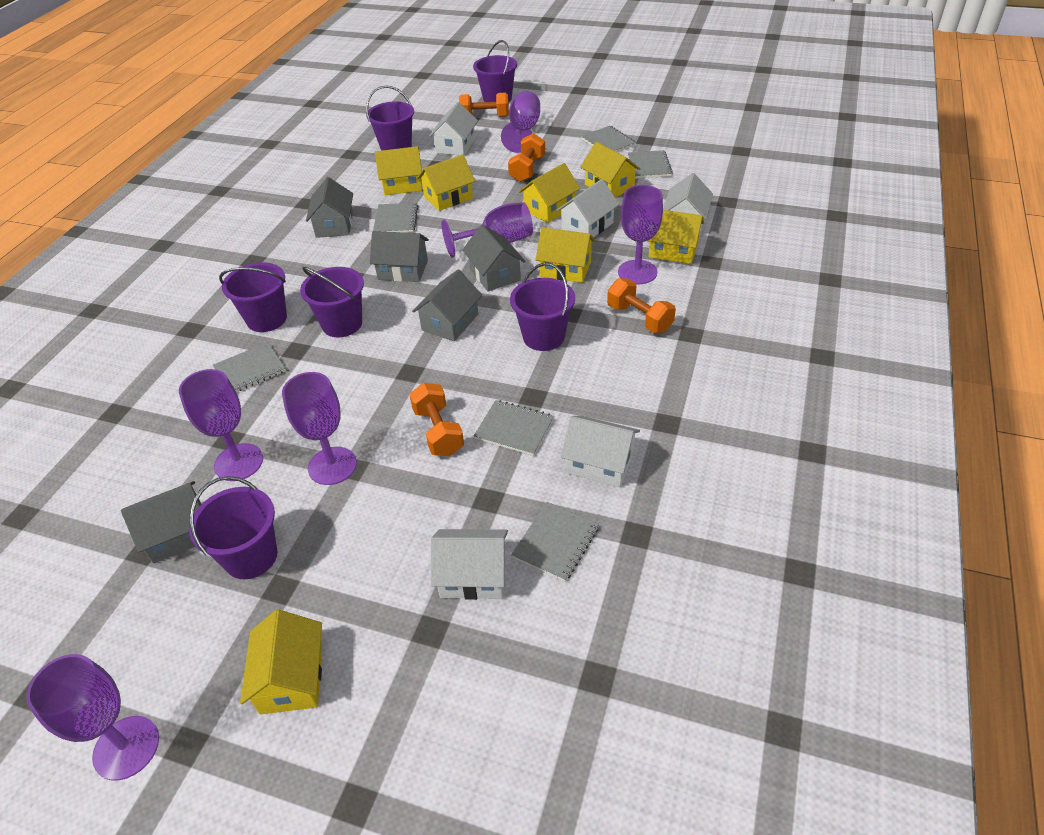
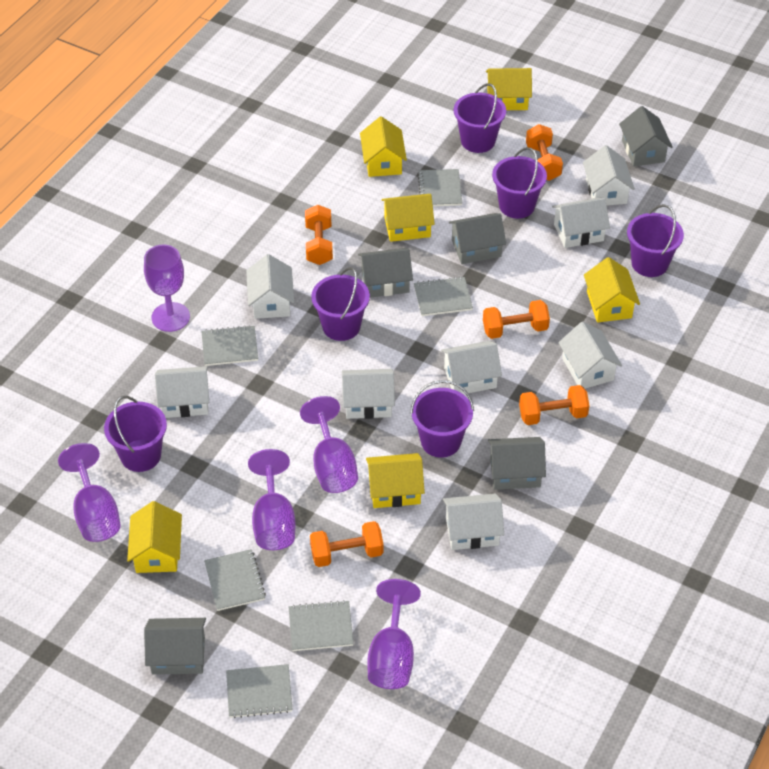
orange dumbbell: 4 -> 5
purple goblet: 6 -> 5
white house: 5 -> 8
yellow house: 7 -> 6

